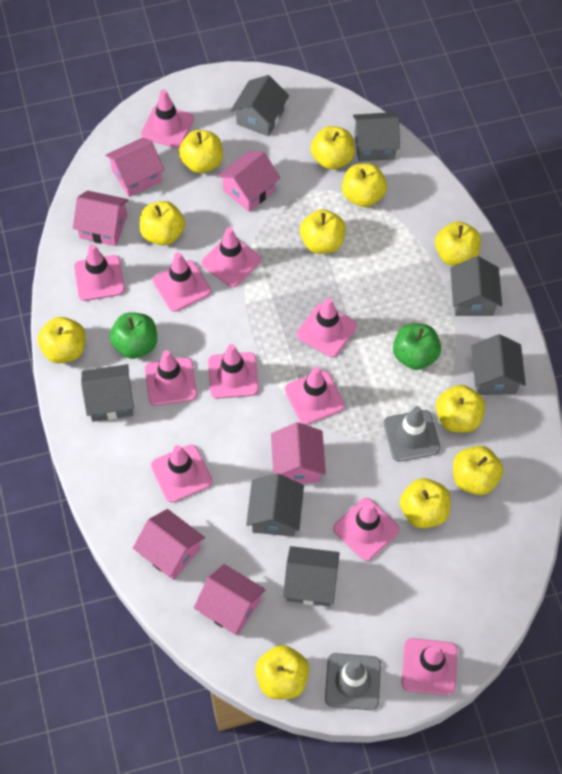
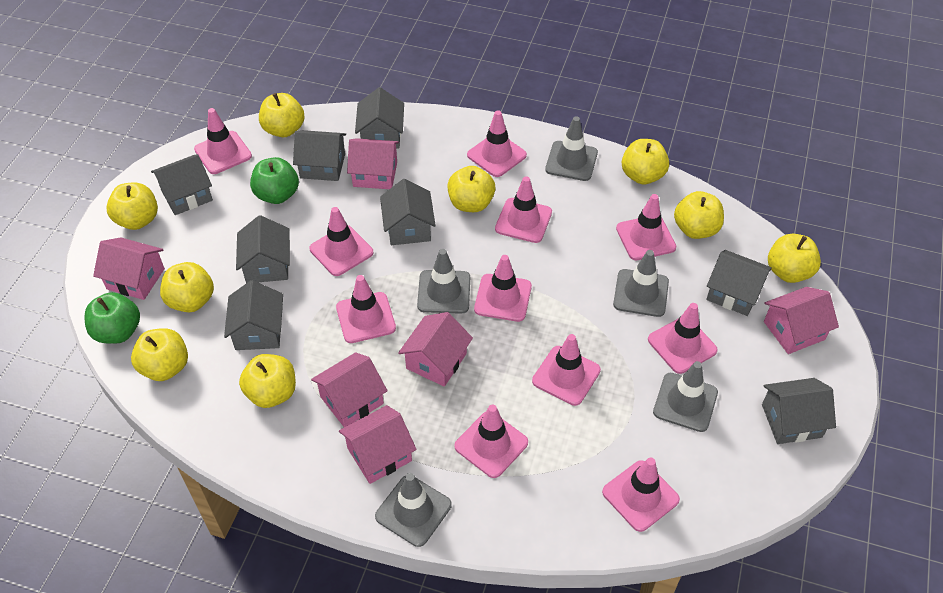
grey house: 7 -> 8
grey traffic cone: 2 -> 5
yellow apple: 11 -> 9

